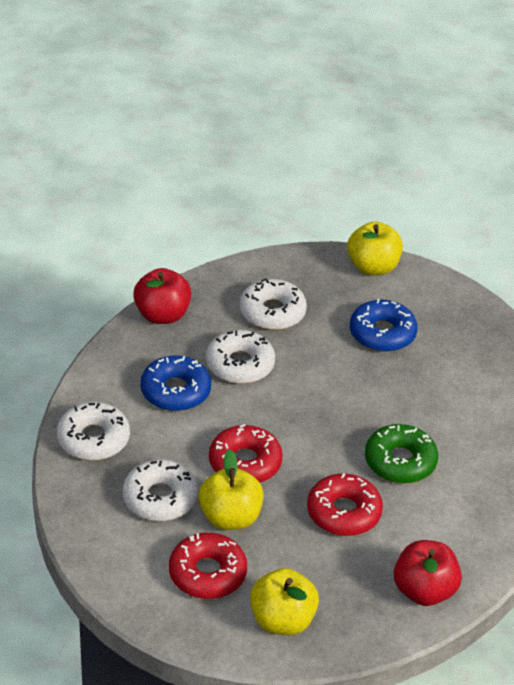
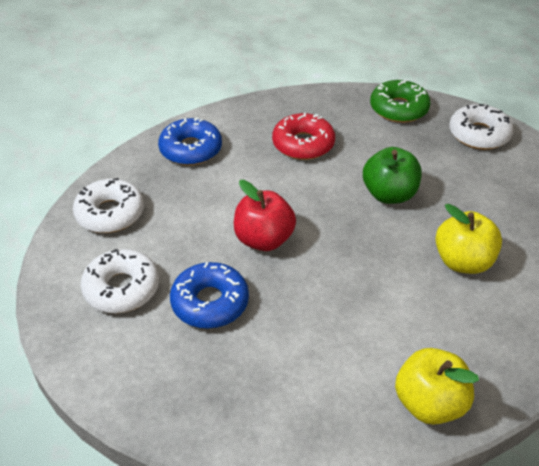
green apple: 0 -> 1
red apple: 2 -> 1
red donut: 3 -> 1
white donut: 4 -> 3
yellow apple: 3 -> 2

